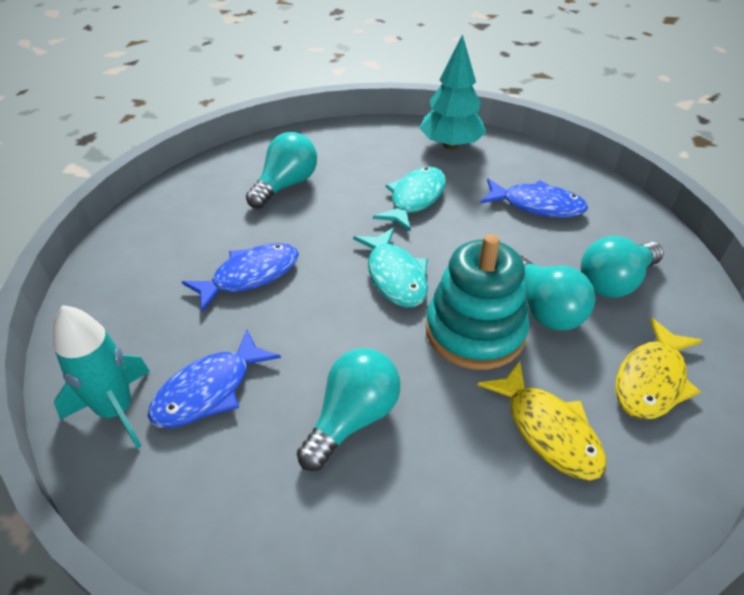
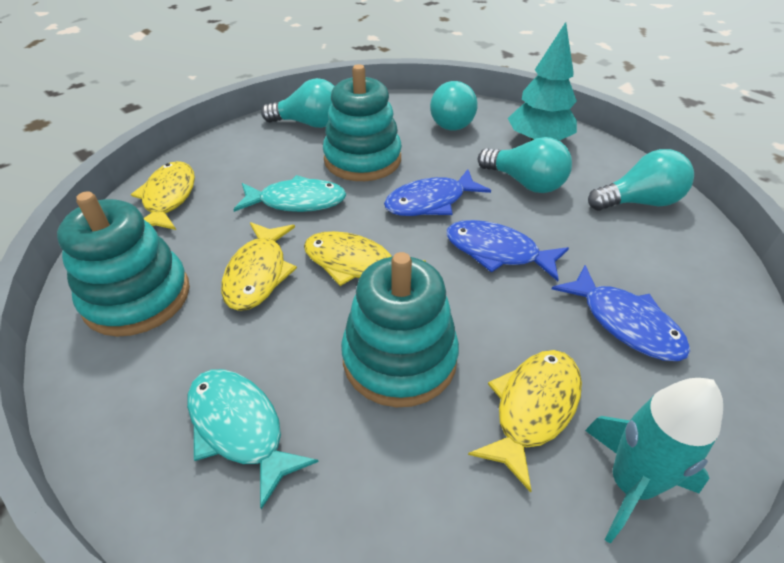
turquoise stacking toy: 1 -> 3
yellow fish: 2 -> 4

